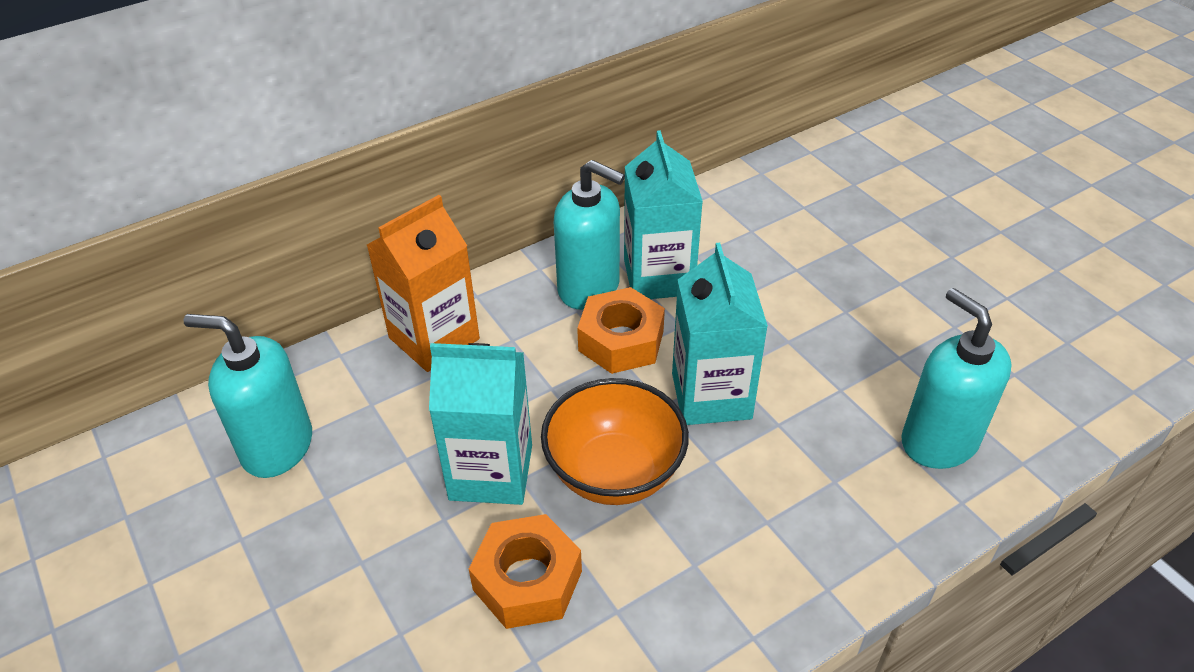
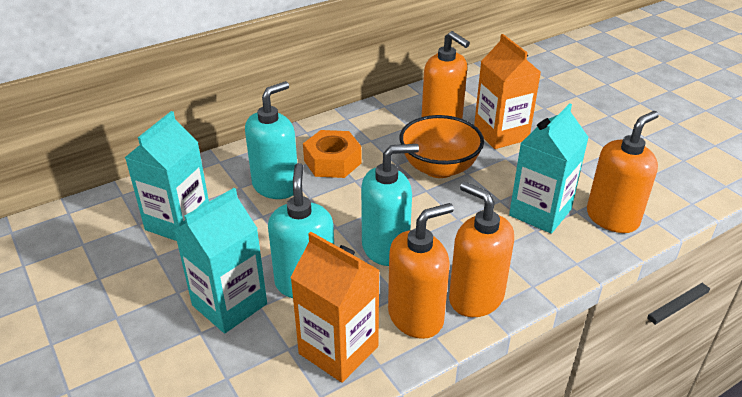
orange carton: 1 -> 2
orange nut: 2 -> 1
orange soap dispenser: 0 -> 4

